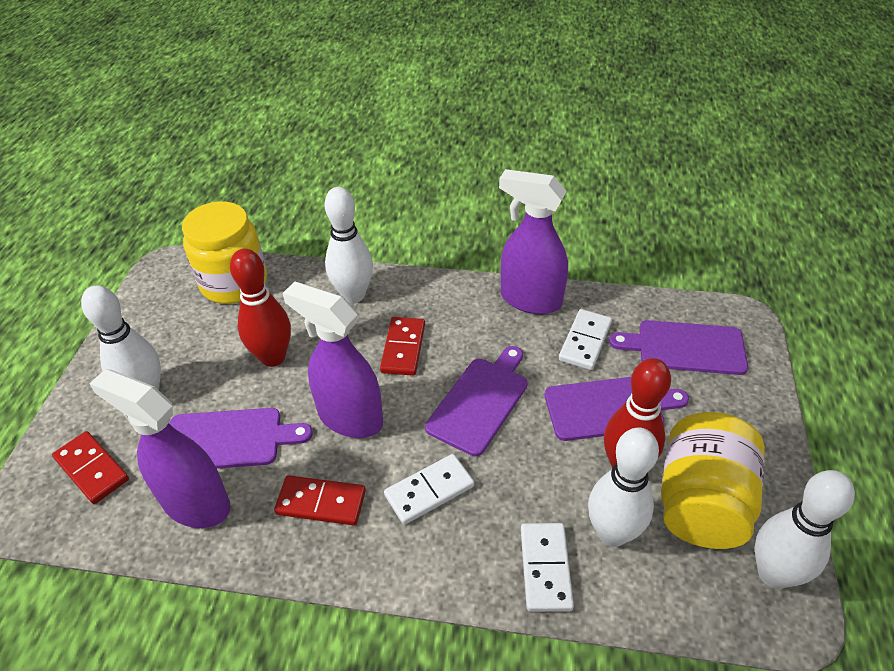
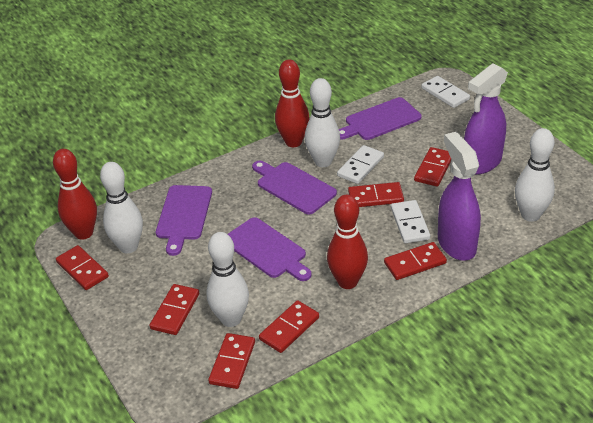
purple spray bottle: 3 -> 2
red bowling pin: 2 -> 3
red domino: 3 -> 7
yellow jar: 2 -> 0

